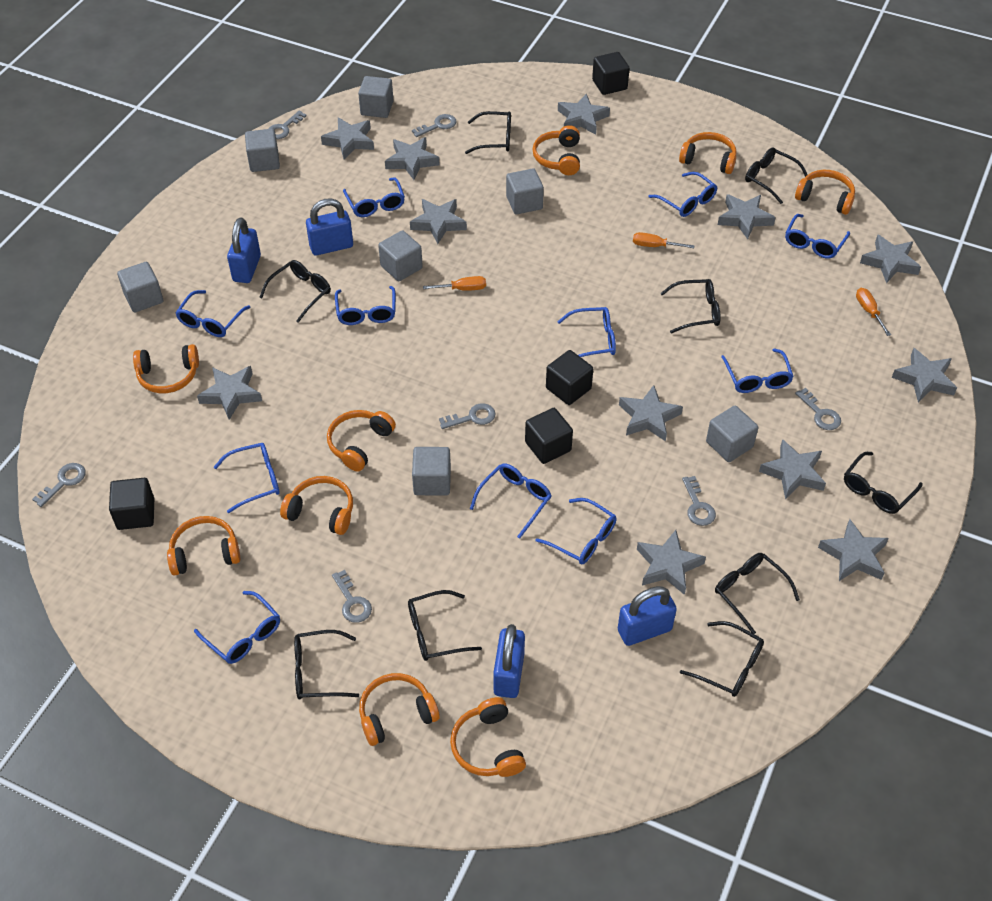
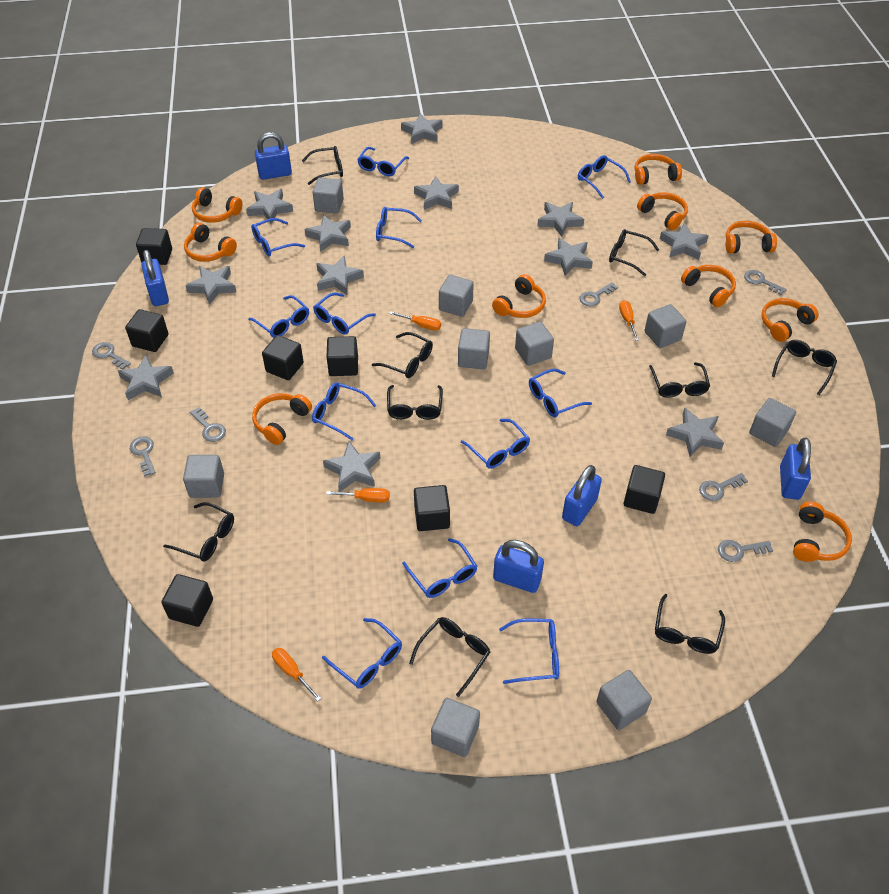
black cube: 4 -> 7
blue glasses: 11 -> 12
blue padlock: 4 -> 5
grey cube: 7 -> 9
orange headphones: 9 -> 10
orange screwdriver: 3 -> 4

